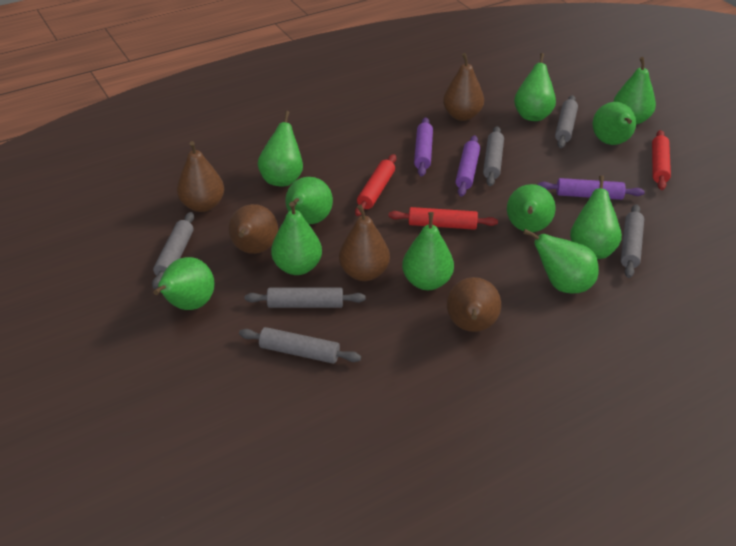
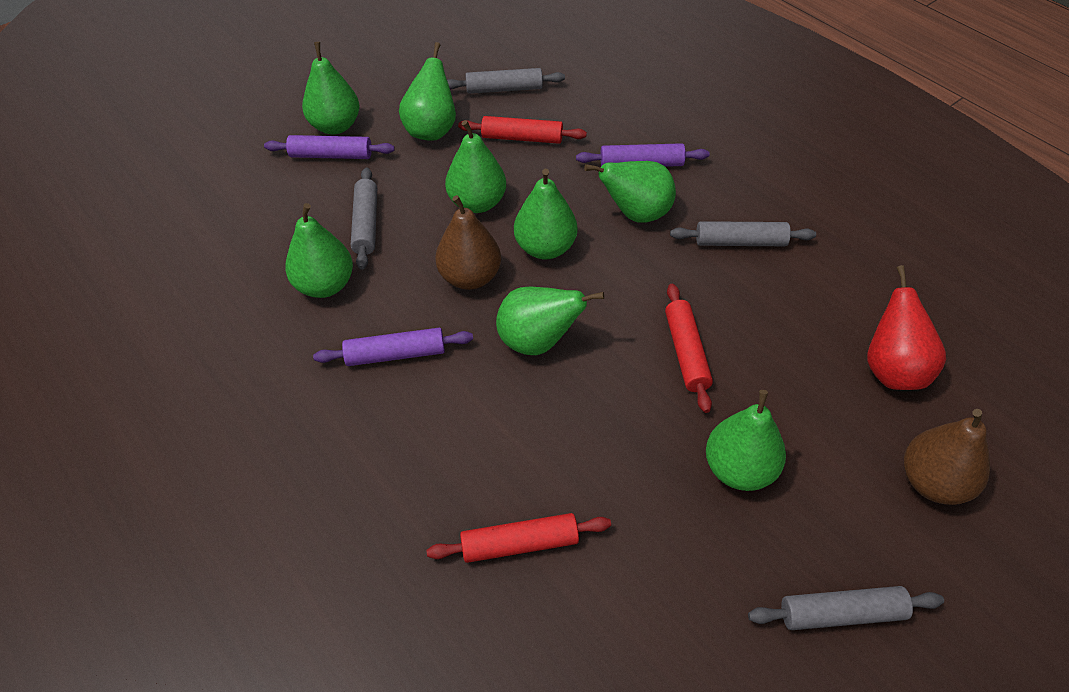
brown pear: 5 -> 2
green pear: 11 -> 8
grey rolling pin: 6 -> 4
red pear: 0 -> 1

